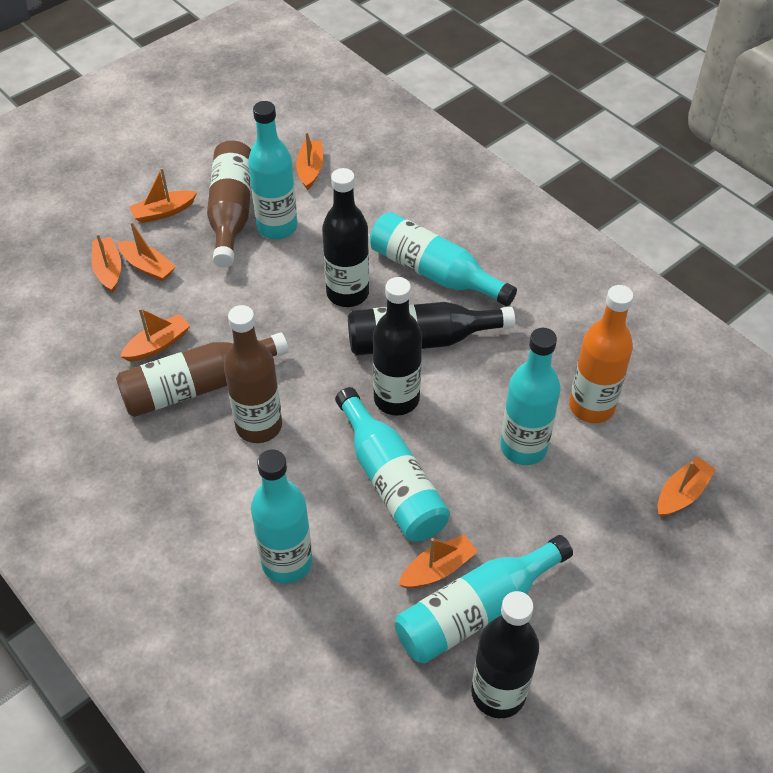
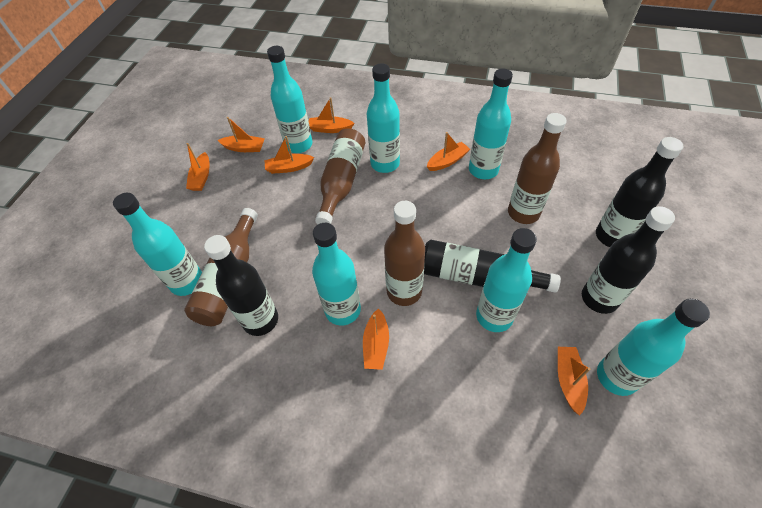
brown bottle: 3 -> 4
orange bottle: 1 -> 0
turquoise bottle: 6 -> 7

